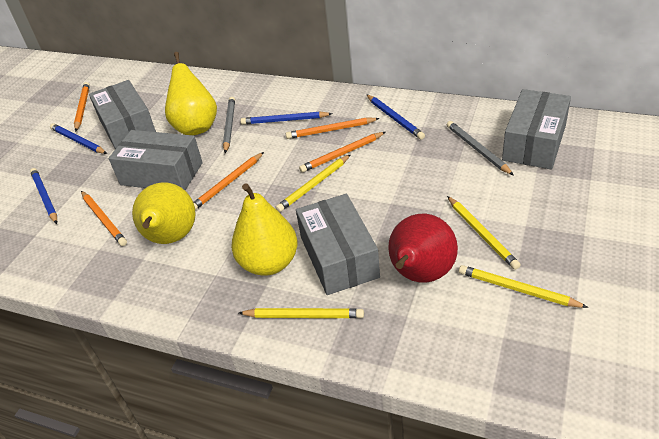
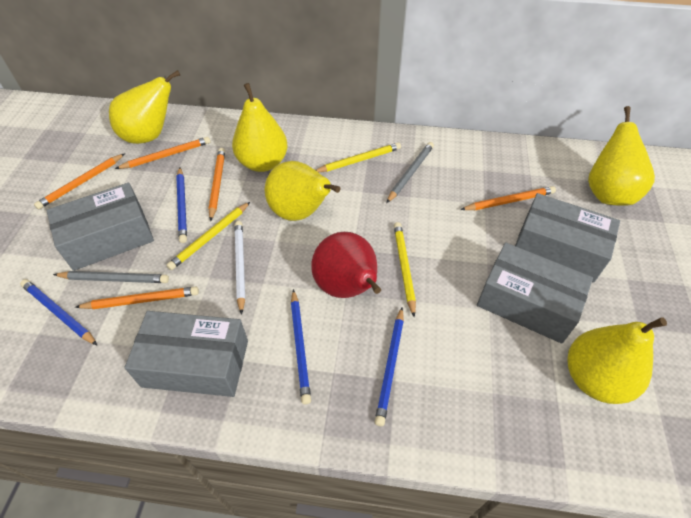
white pencil: 0 -> 1
yellow pear: 3 -> 5
yellow pencil: 4 -> 3

